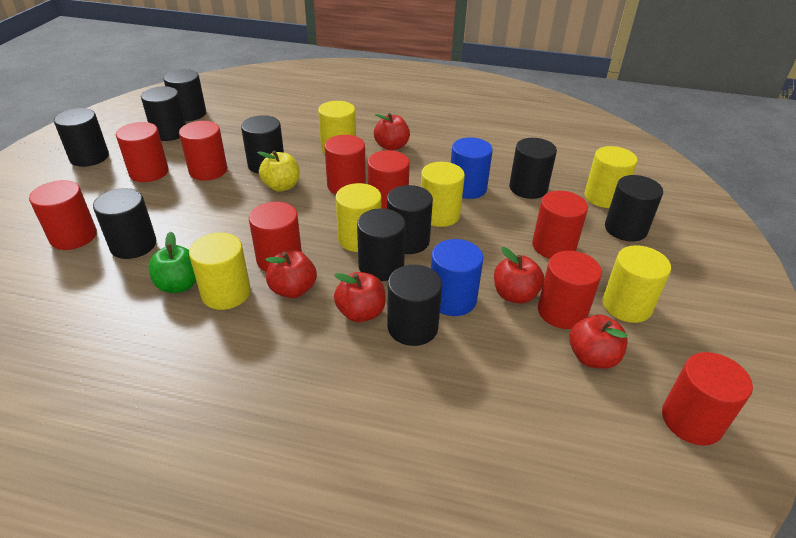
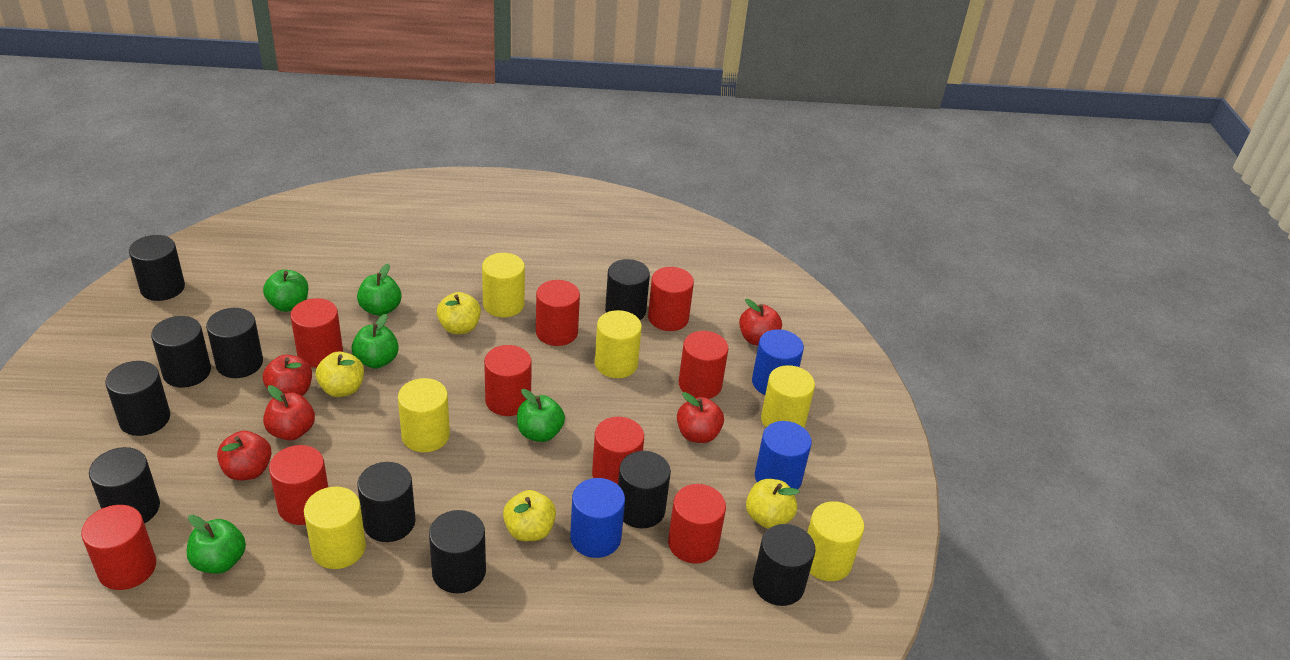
blue cylinder: 2 -> 3
green apple: 1 -> 5
yellow apple: 1 -> 4

